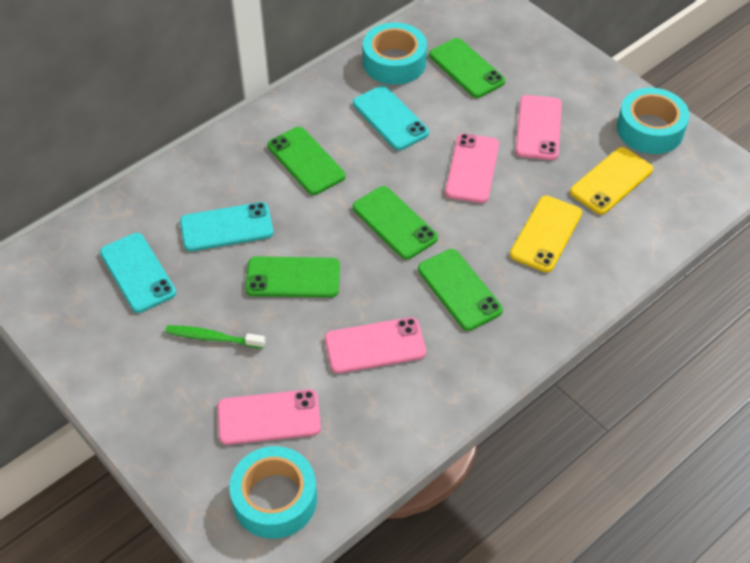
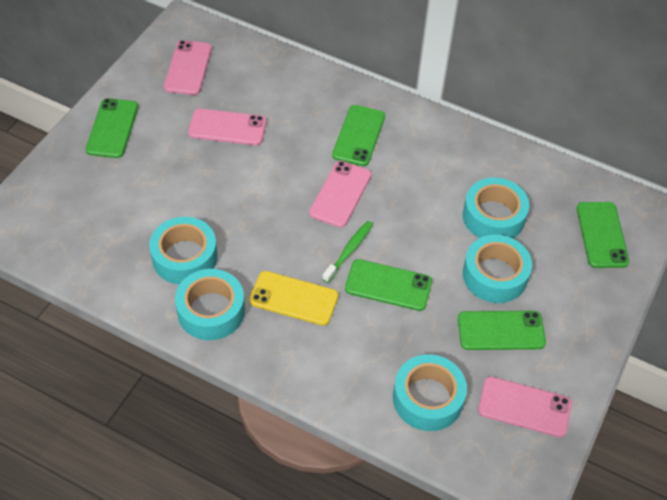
turquoise phone: 3 -> 0
turquoise tape: 3 -> 5
yellow phone: 2 -> 1

